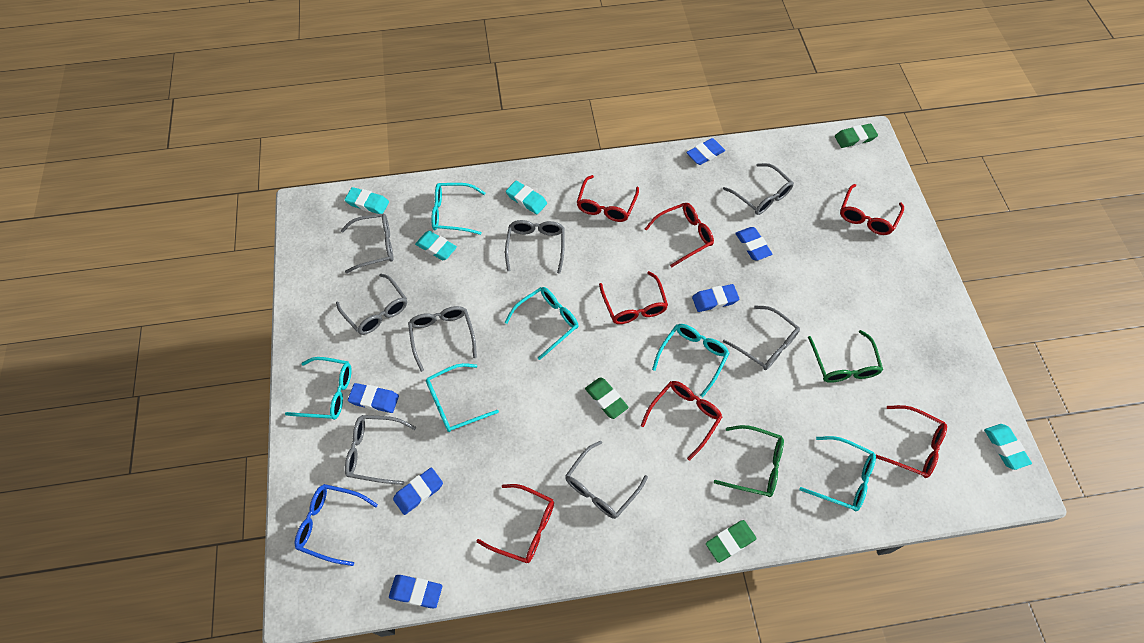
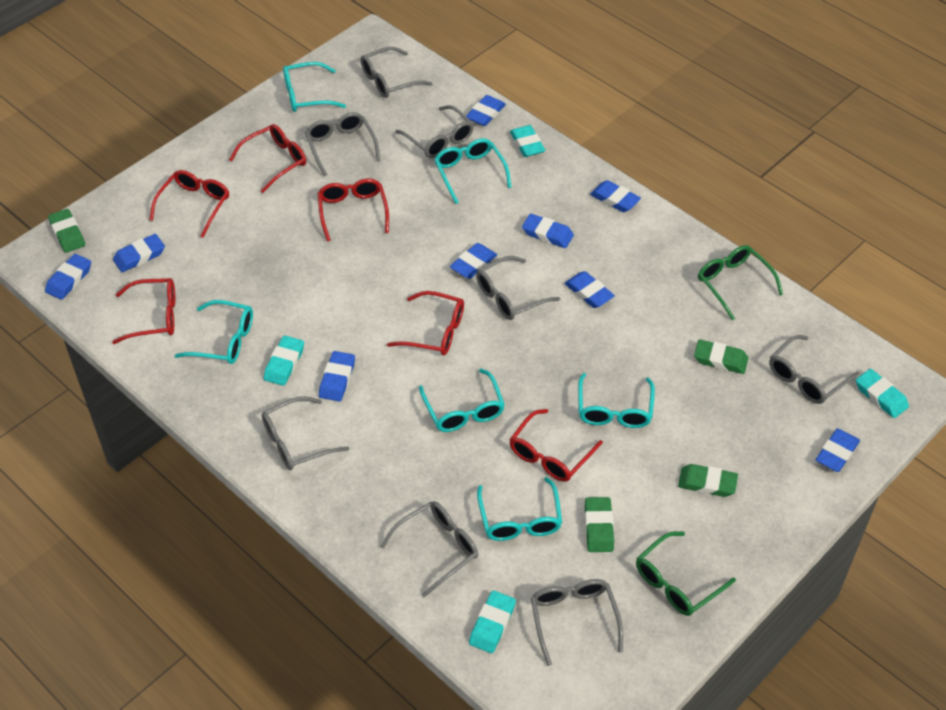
blue eraser: 6 -> 9
blue glasses: 1 -> 0
green eraser: 3 -> 4
red glasses: 7 -> 6

